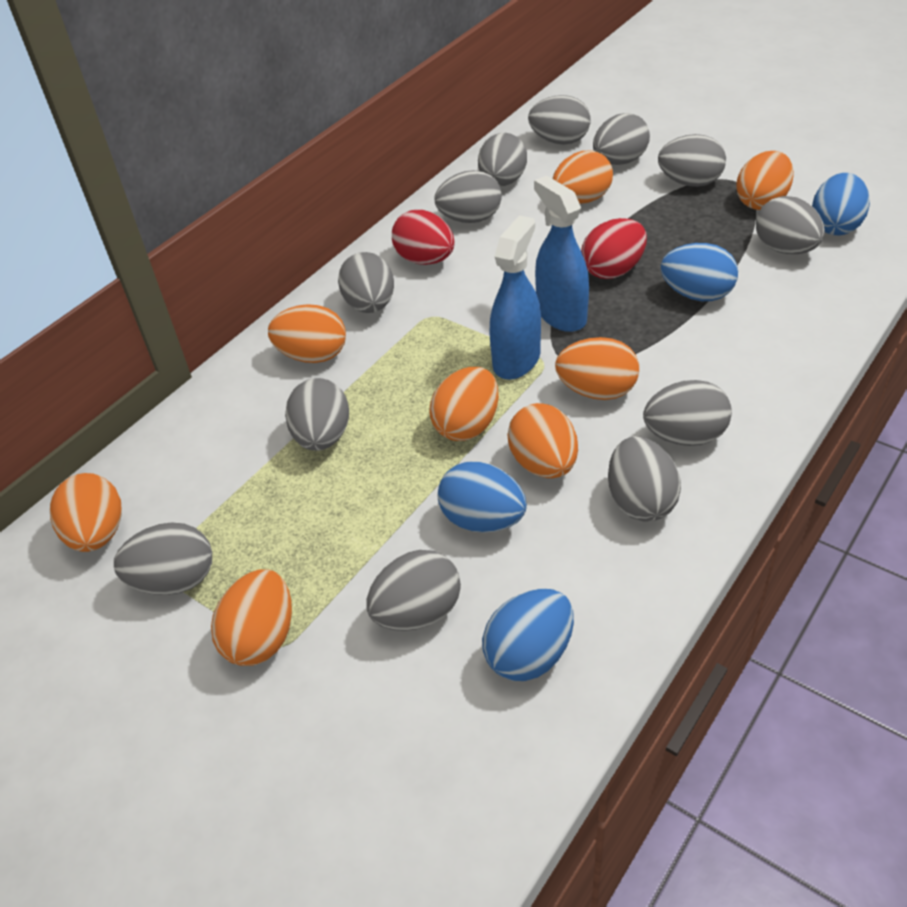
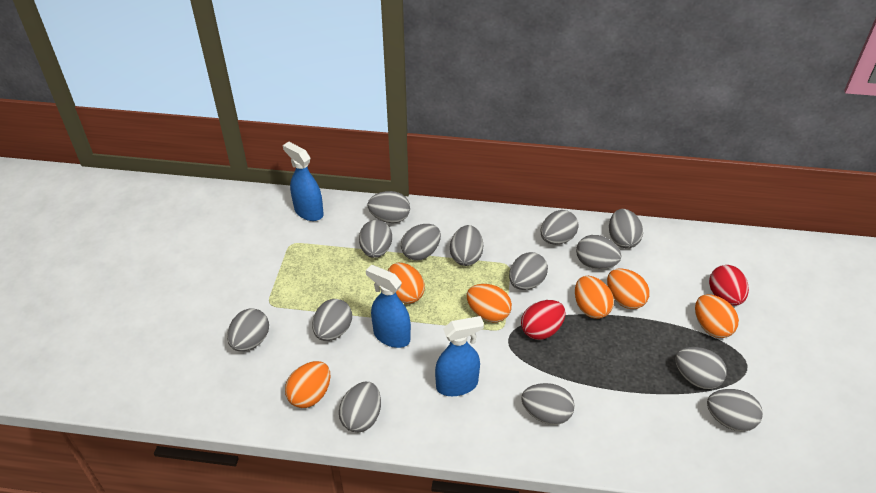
blue egg: 4 -> 0
blue spray bottle: 2 -> 3
grey egg: 12 -> 14
orange egg: 8 -> 6

